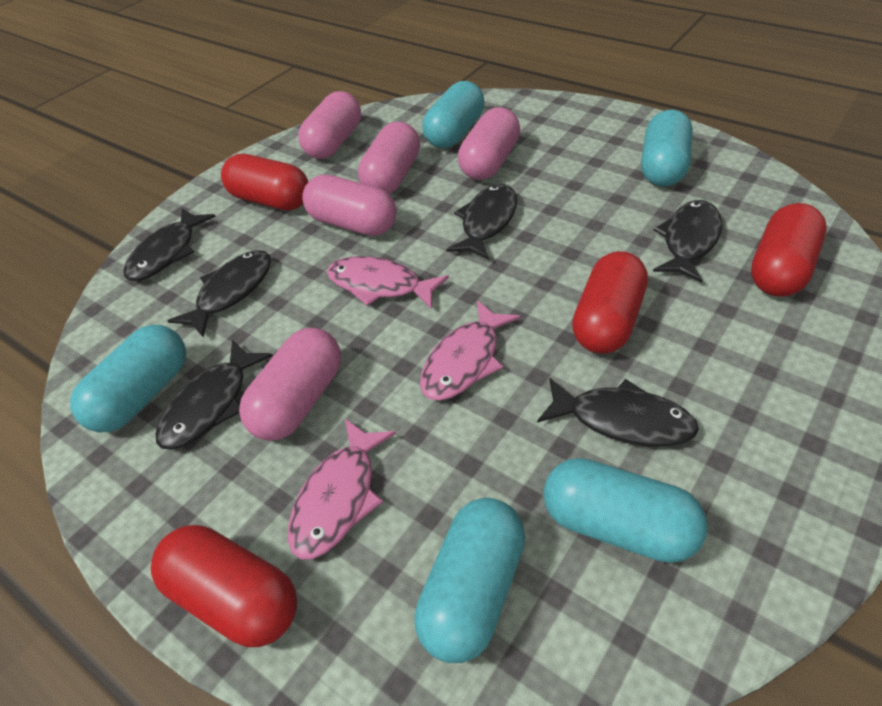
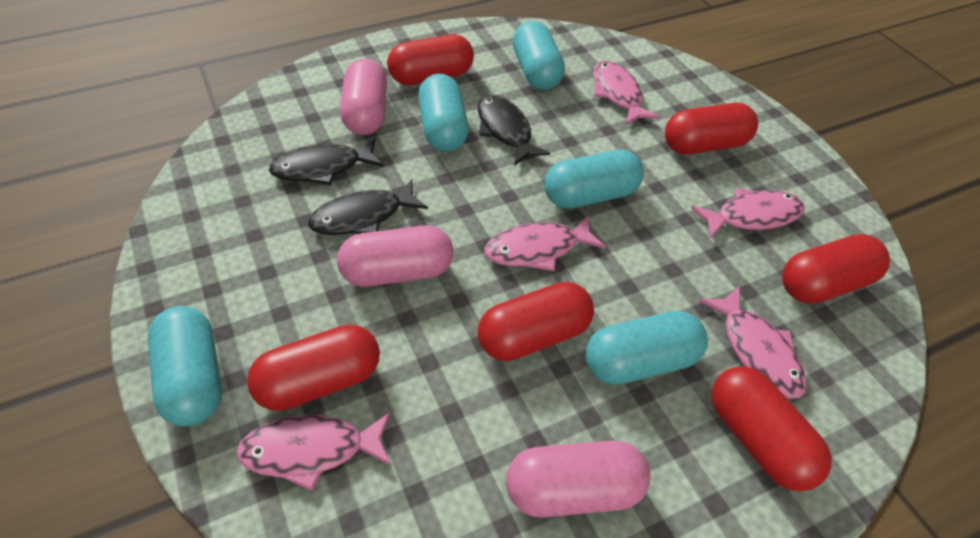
black fish: 6 -> 3
pink capsule: 5 -> 3
pink fish: 3 -> 5
red capsule: 4 -> 6

